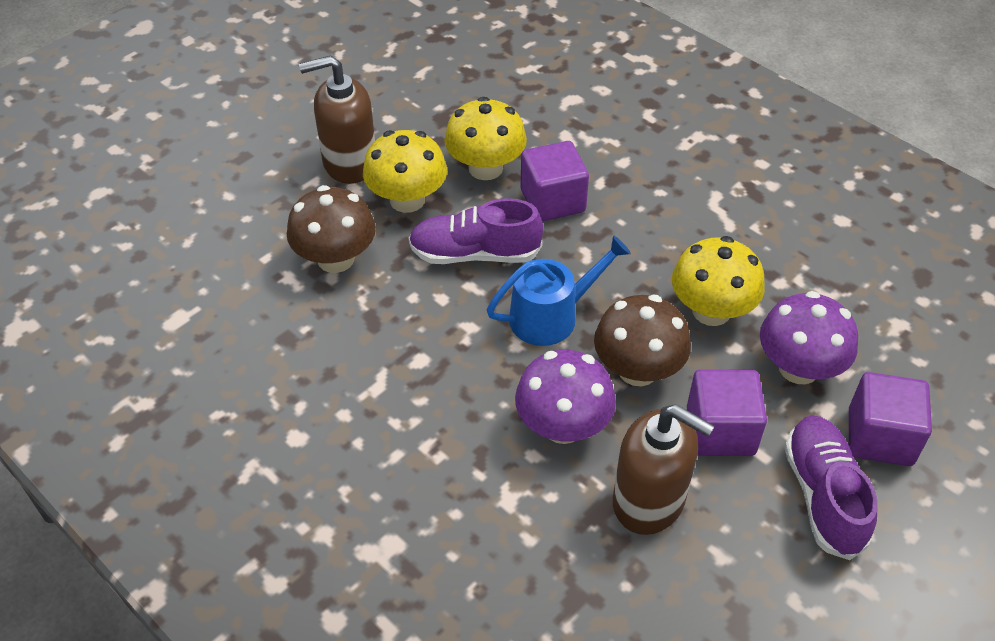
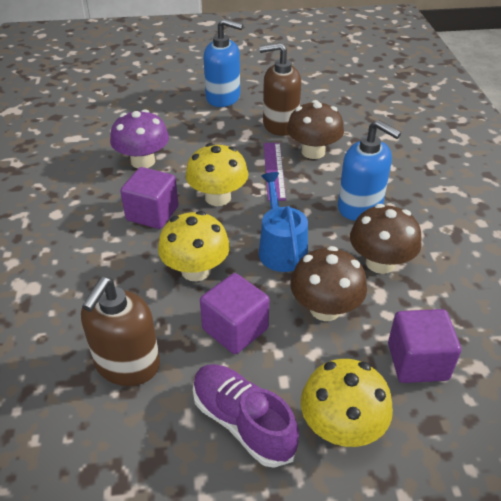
blue soap dispenser: 0 -> 2
brown mushroom: 2 -> 3
purple mushroom: 2 -> 1
purple ruler: 0 -> 1
purple shoe: 2 -> 1

